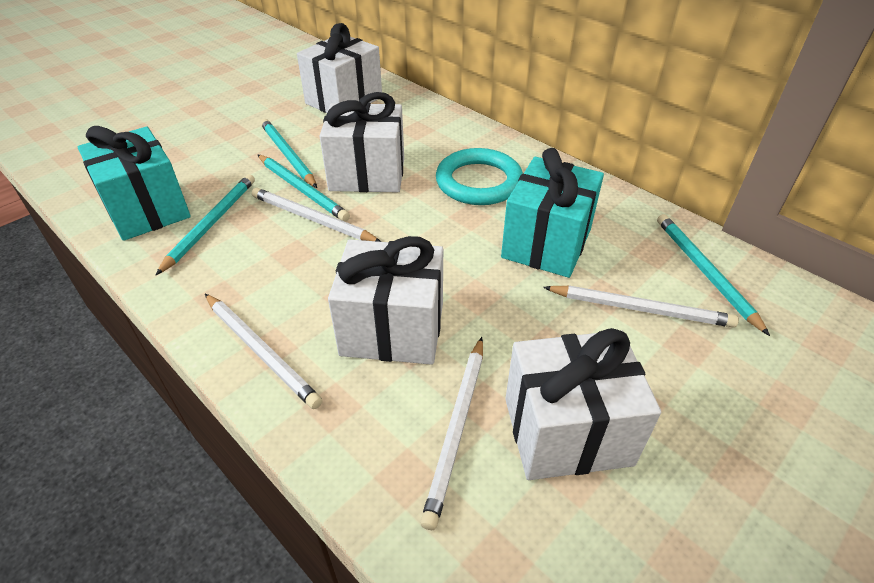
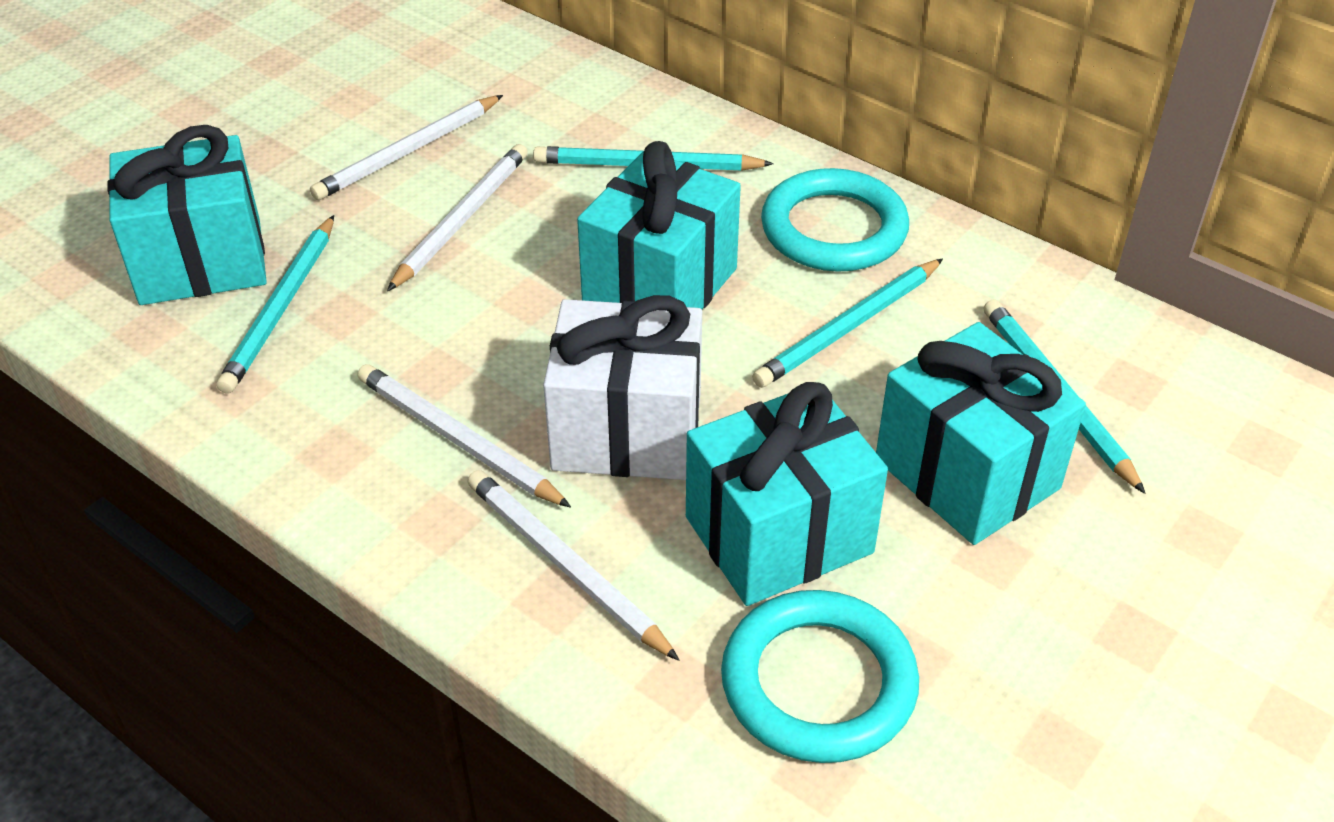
turquoise gift: 2 -> 4
turquoise ring: 1 -> 2
white gift: 4 -> 1

